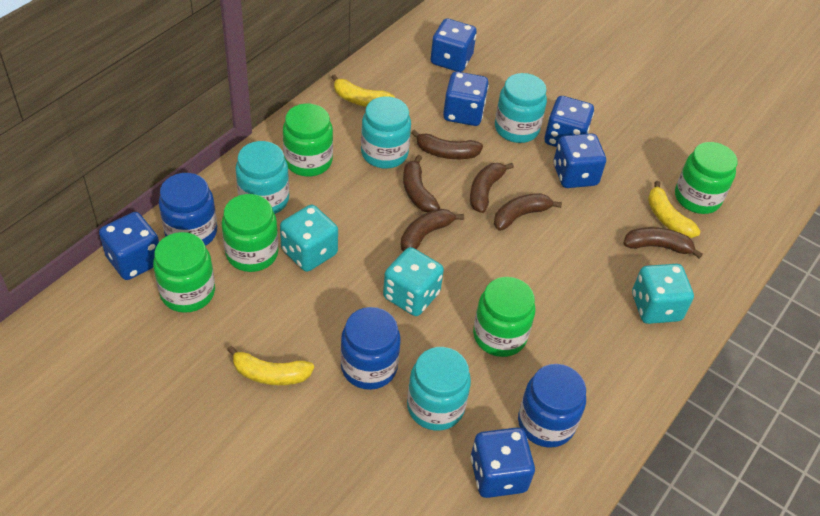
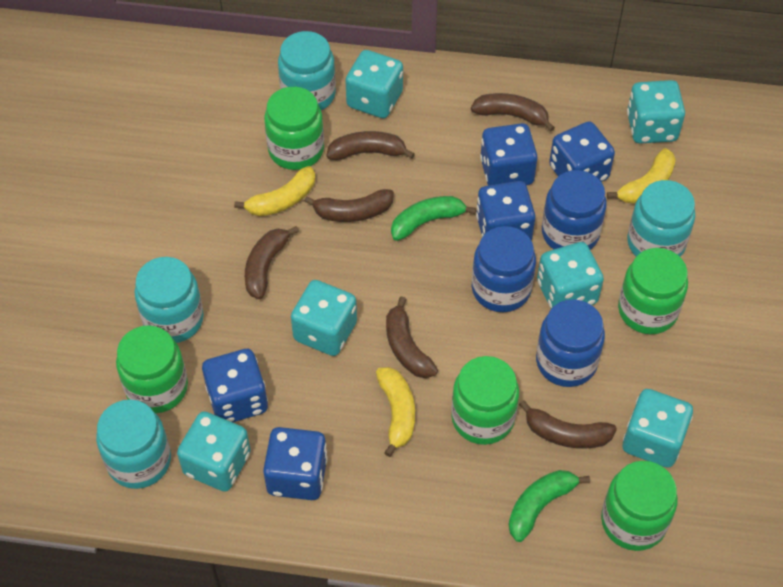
blue dice: 6 -> 5
green banana: 0 -> 2
turquoise dice: 3 -> 6

